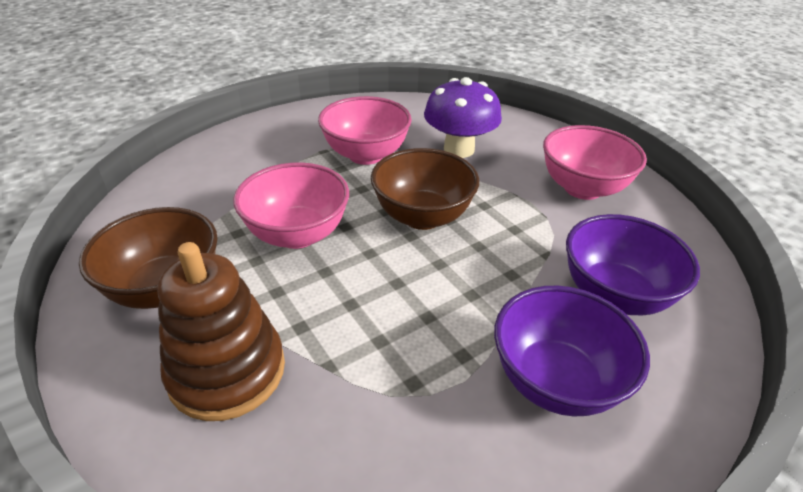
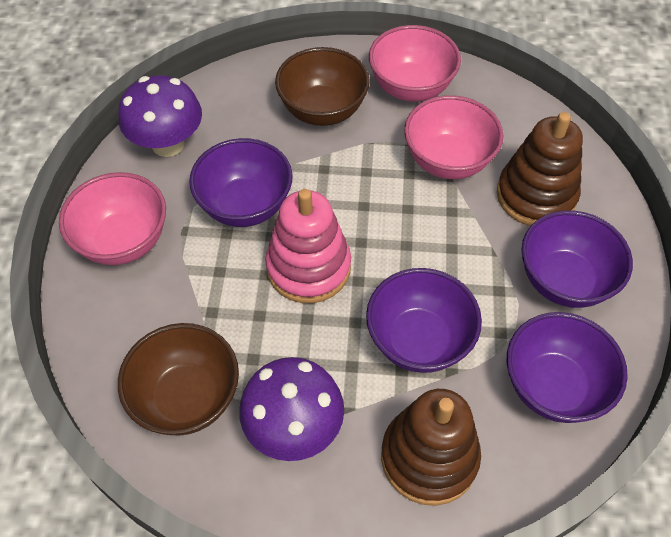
brown stacking toy: 1 -> 2
pink stacking toy: 0 -> 1
purple bowl: 2 -> 4
purple mushroom: 1 -> 2

